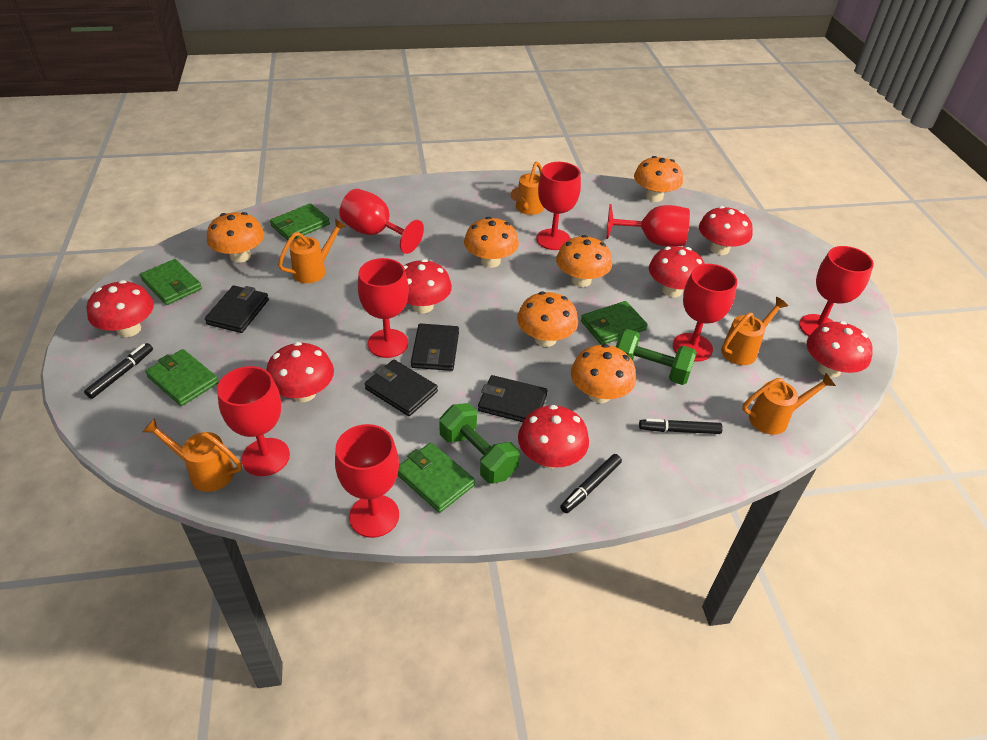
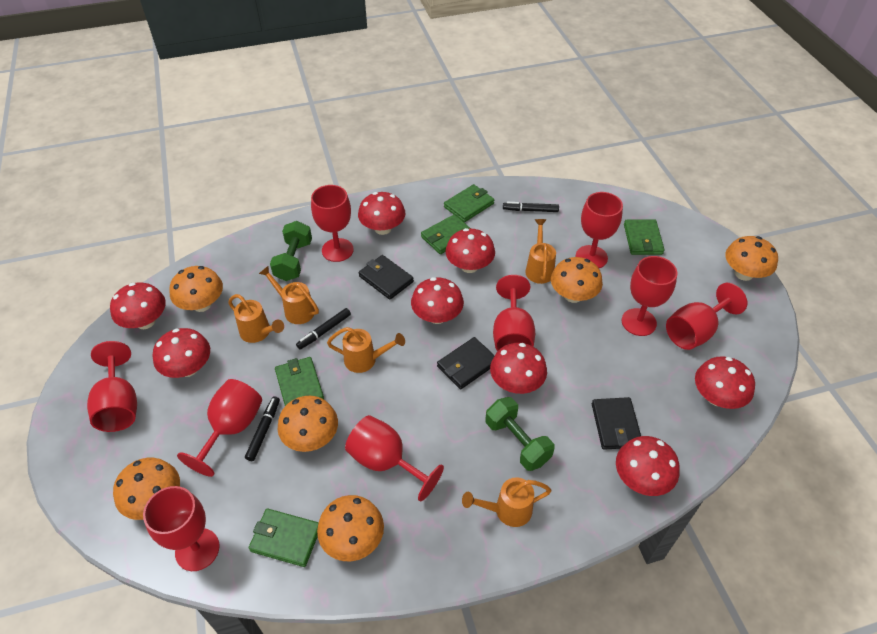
black wallet: 4 -> 3
red goblet: 8 -> 9
red mushroom: 7 -> 8

